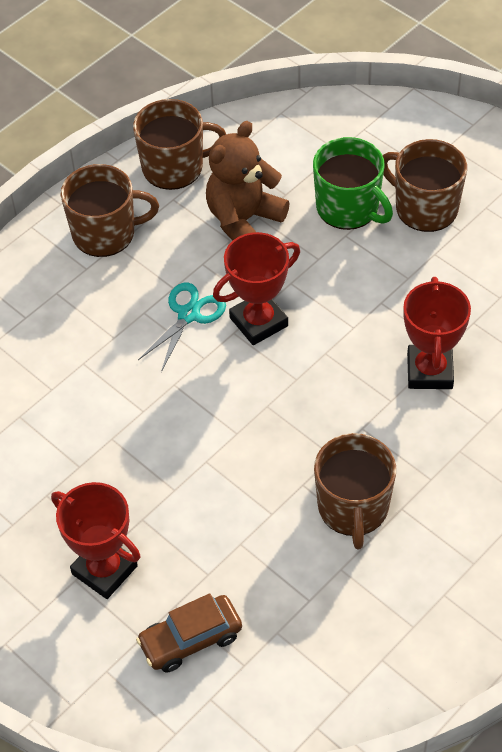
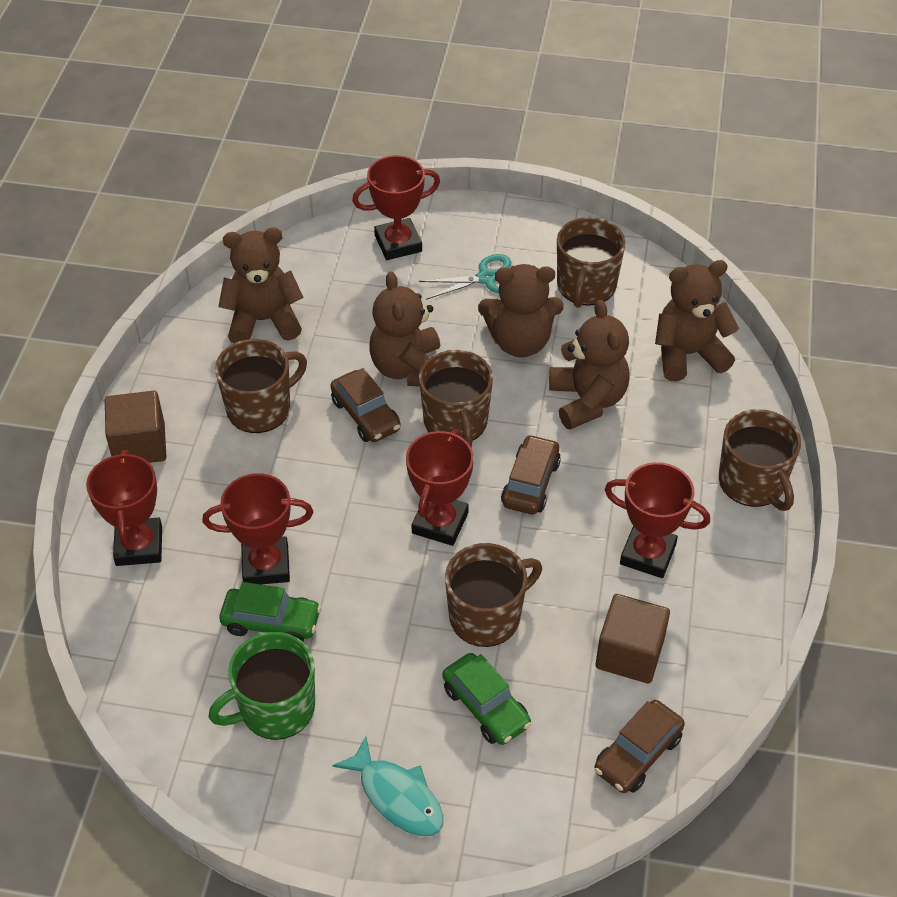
brown car: 1 -> 3
brown cube: 0 -> 2
brown mug: 4 -> 5
brown teddy bear: 1 -> 5
green car: 0 -> 2
red trophy: 3 -> 5
turquoise fish: 0 -> 1

